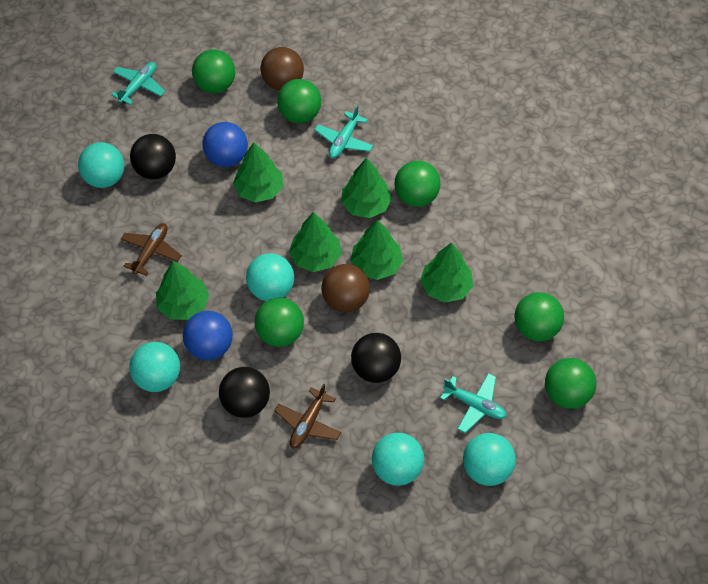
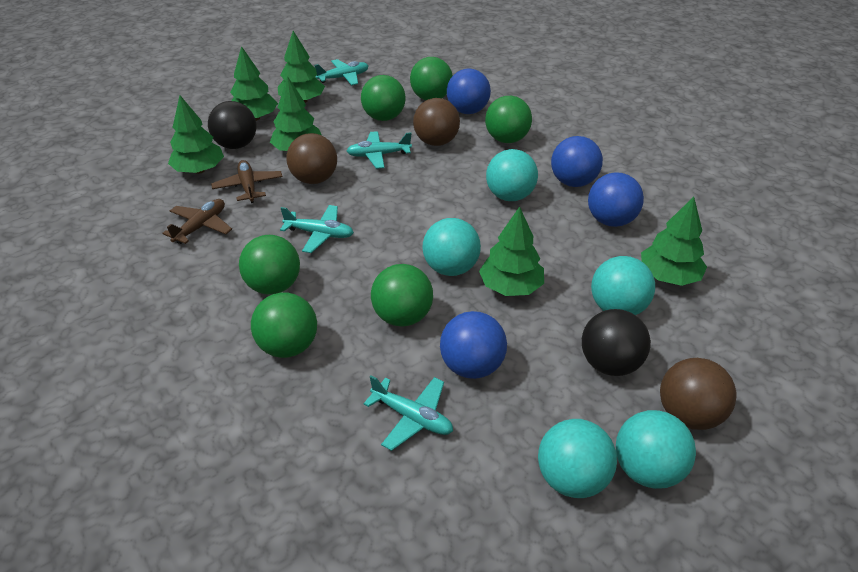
black ball: 3 -> 2
blue ball: 2 -> 4
brown ball: 2 -> 3
turquoise plane: 3 -> 4

